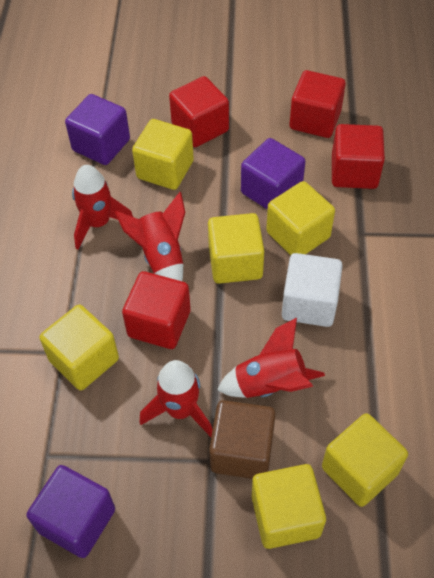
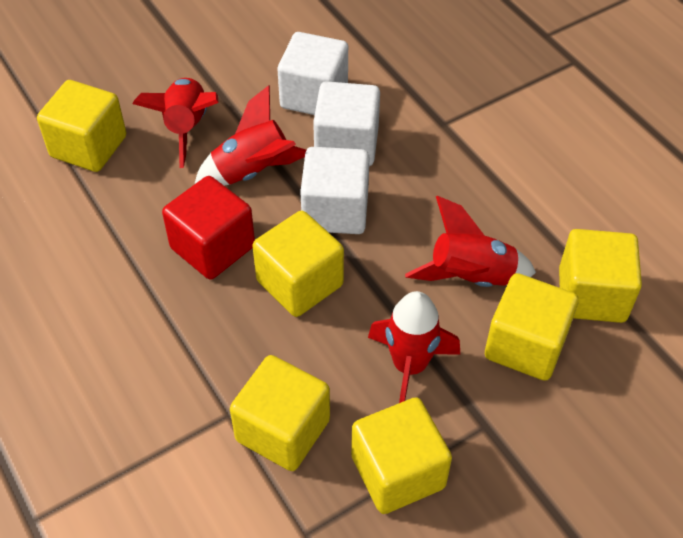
brown cube: 1 -> 0
purple cube: 3 -> 0
red cube: 4 -> 1
white cube: 1 -> 3

